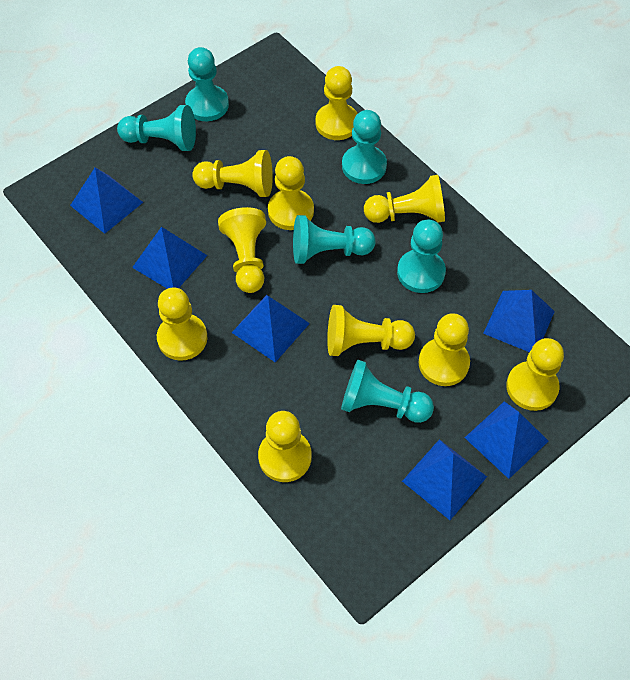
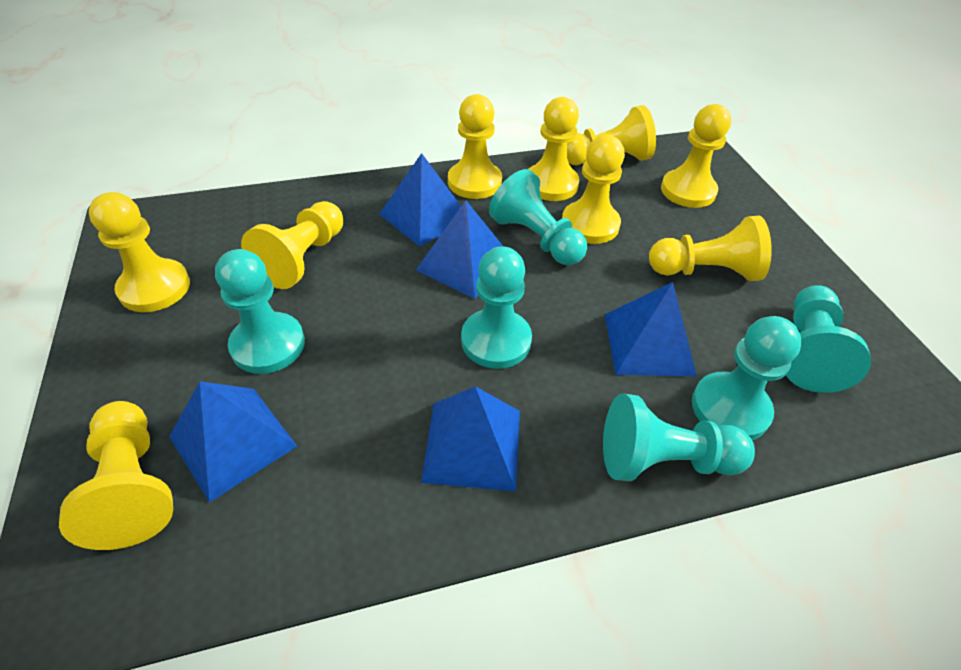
blue pyramid: 6 -> 5
yellow pawn: 10 -> 9

